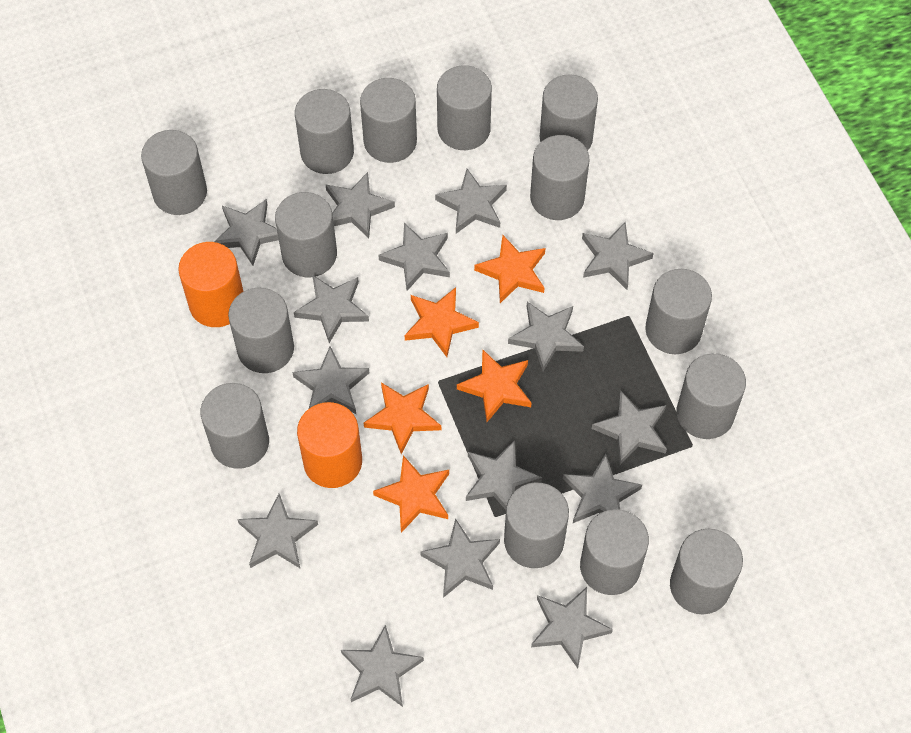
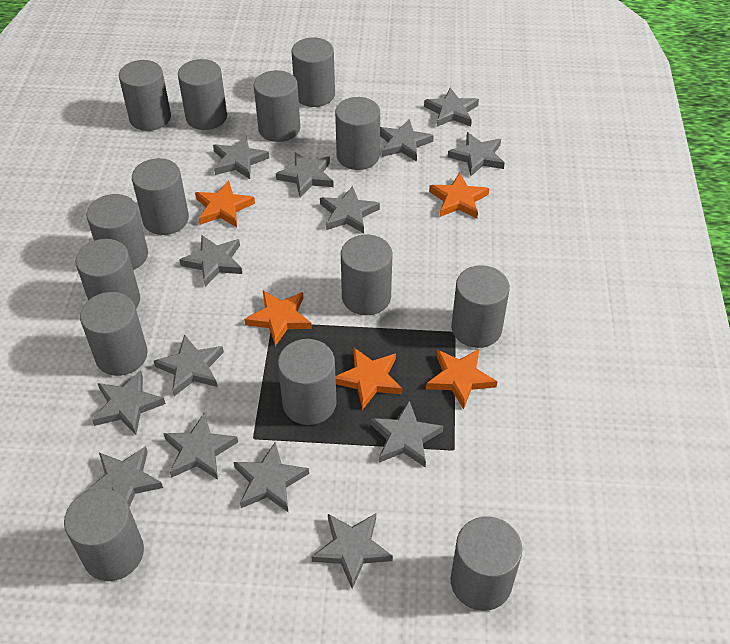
grey star: 15 -> 14
orange cylinder: 2 -> 0

